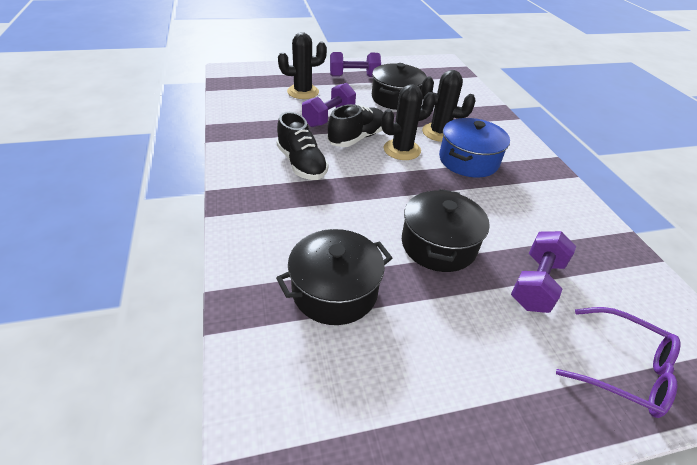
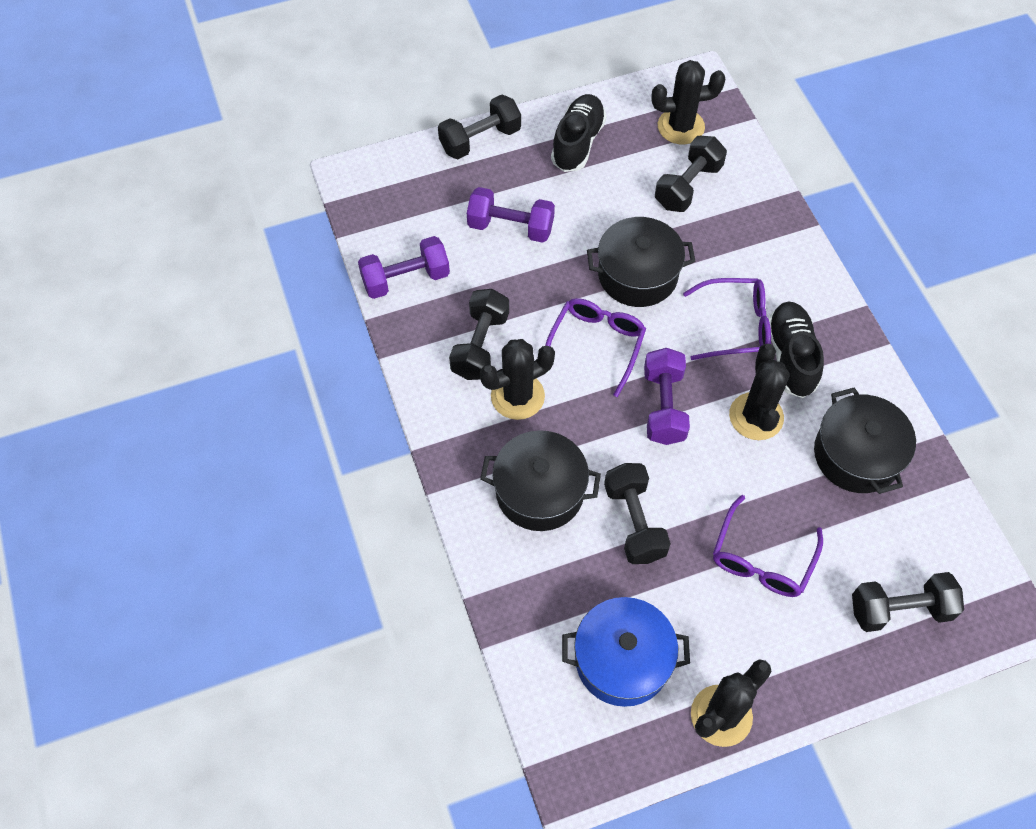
black cactus: 3 -> 4
black dumbbell: 0 -> 5
purple glasses: 1 -> 3

